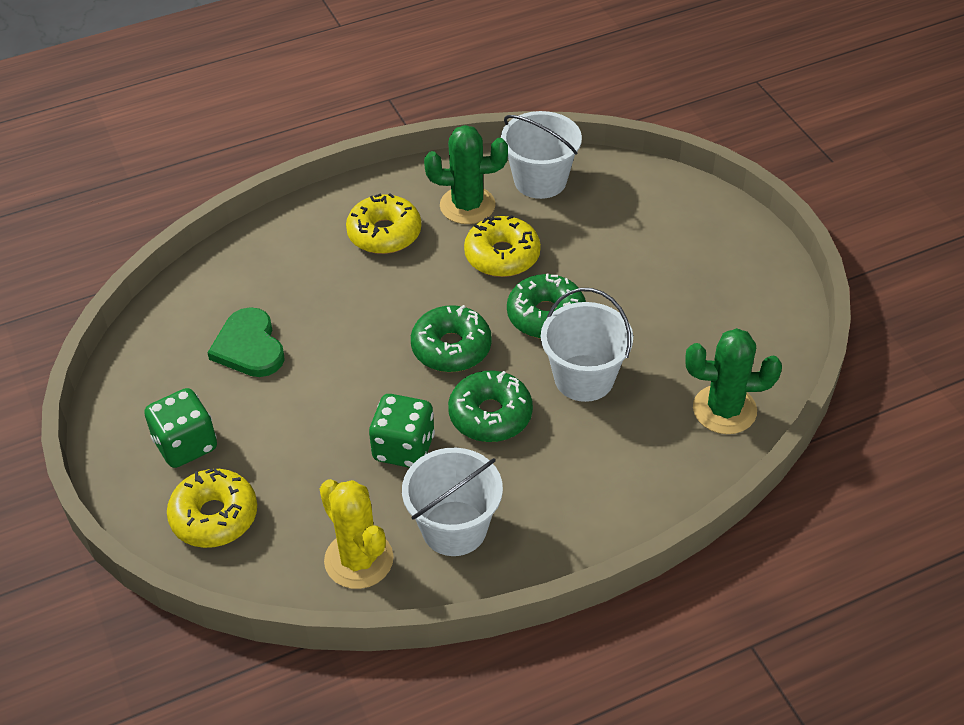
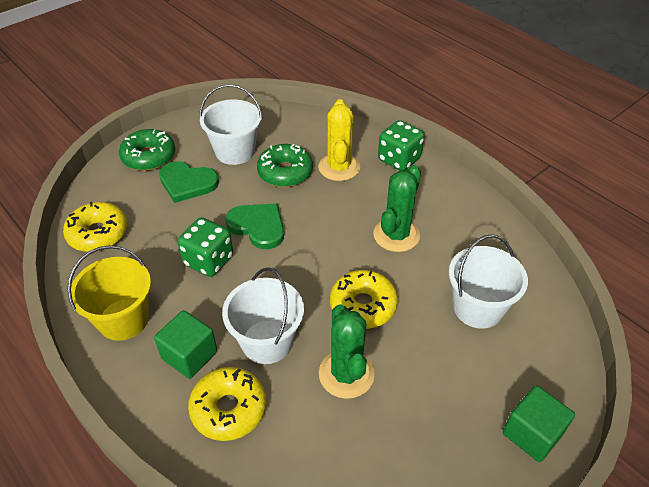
green cube: 0 -> 2
green donut: 3 -> 2
green heart: 1 -> 2
yellow bucket: 0 -> 1

